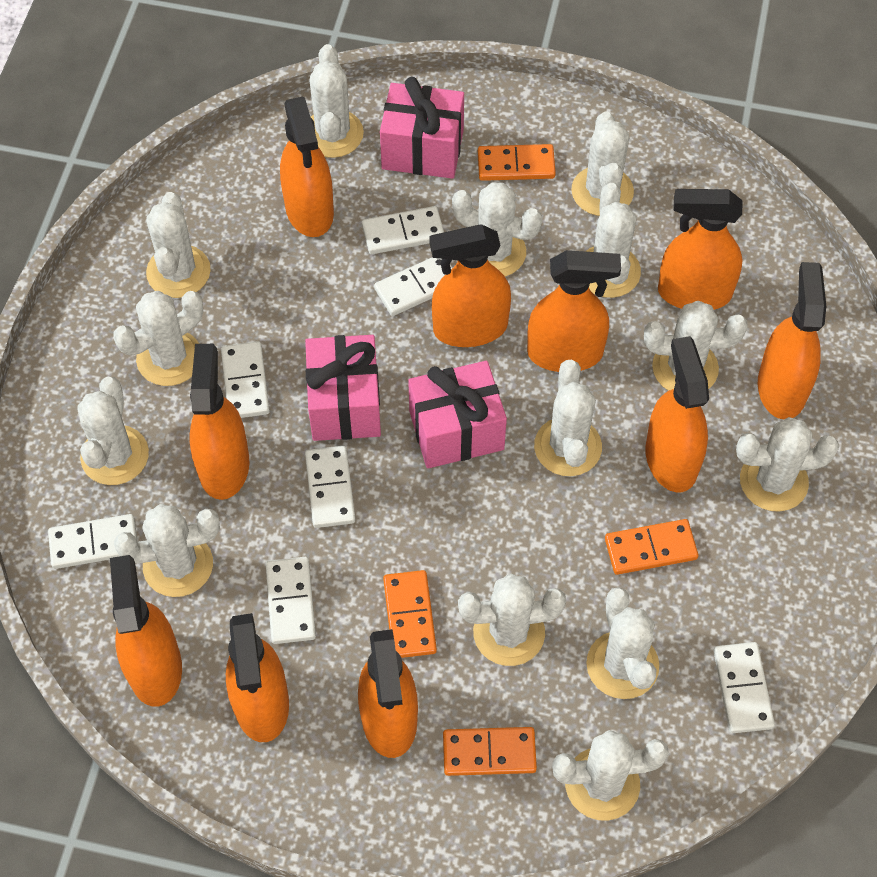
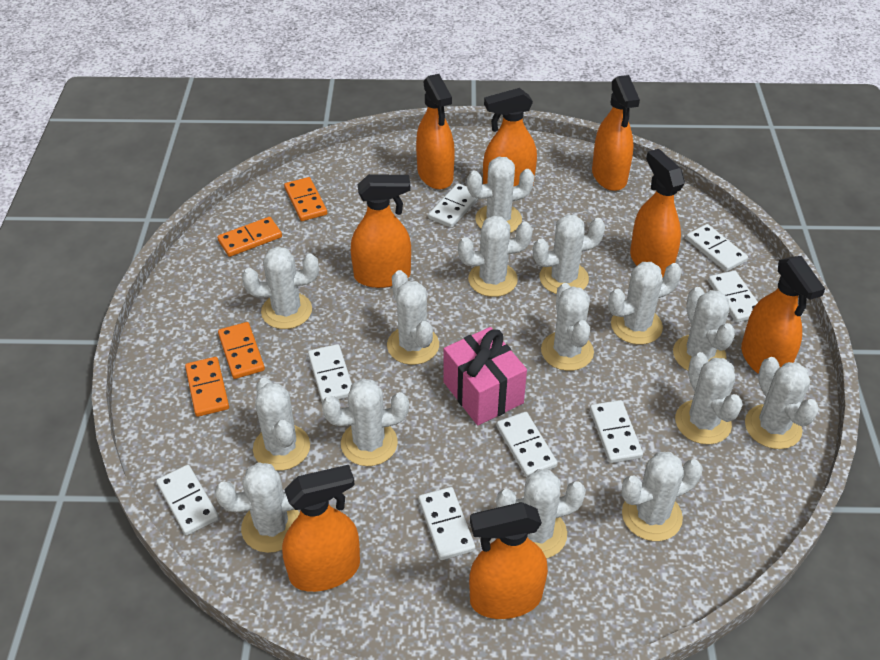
orange spray bottle: 10 -> 8
pink gift: 3 -> 1
white cactus: 14 -> 15
white domino: 7 -> 8

